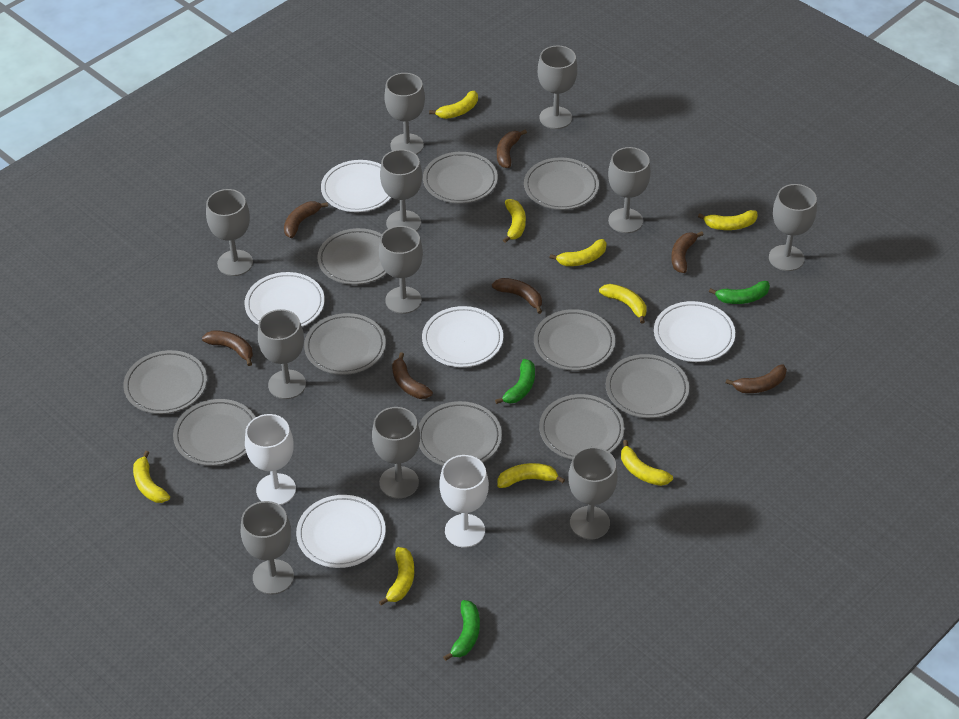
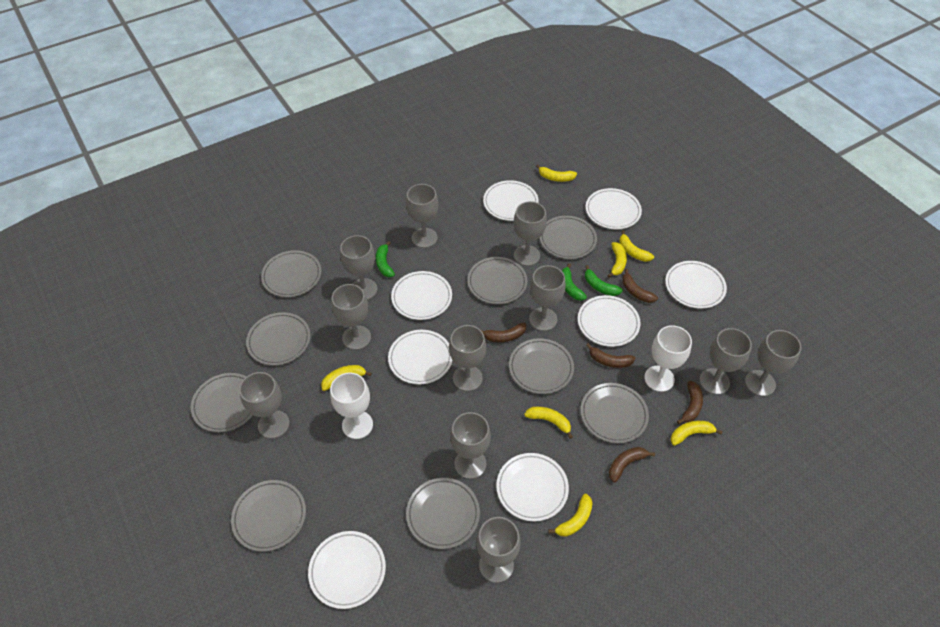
brown banana: 7 -> 5
grey plate: 10 -> 9
white plate: 5 -> 8
yellow banana: 9 -> 7

